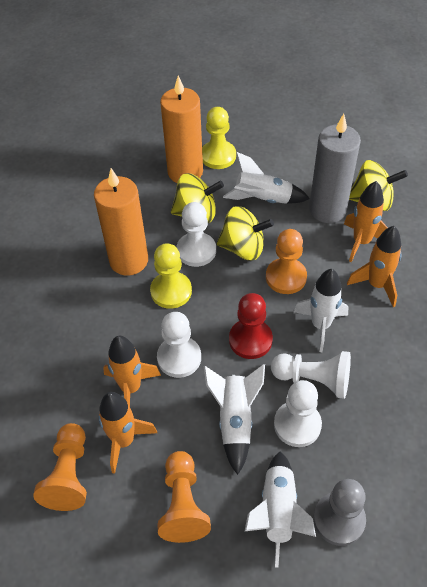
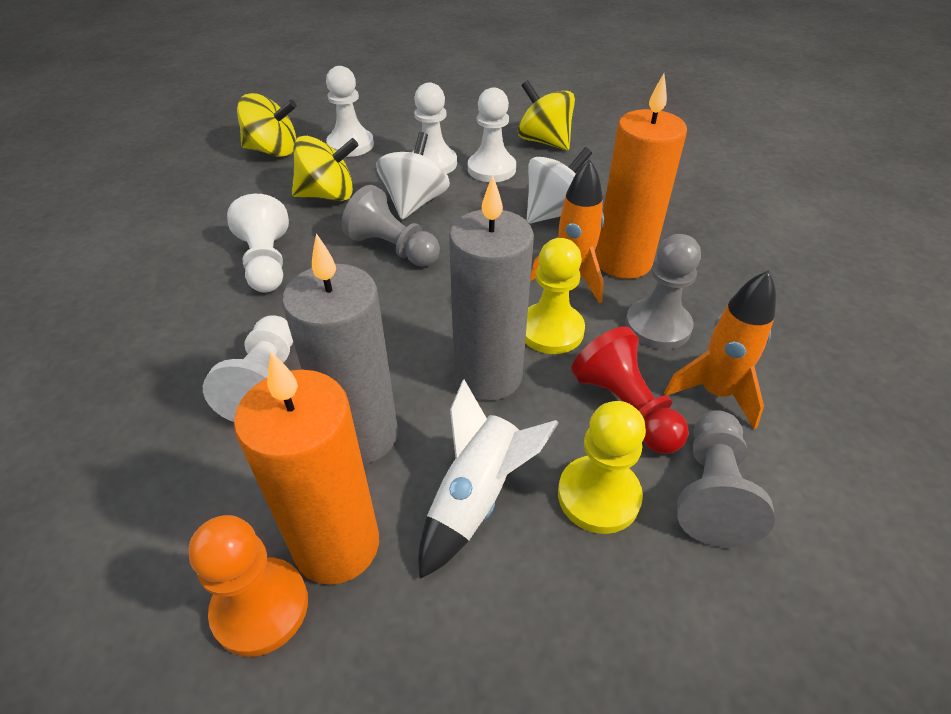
grey candle: 1 -> 2
grey pawn: 1 -> 3
orange pawn: 3 -> 1
orange rocket: 4 -> 2
white pawn: 4 -> 5
white rocket: 4 -> 1
white spinning top: 0 -> 2

